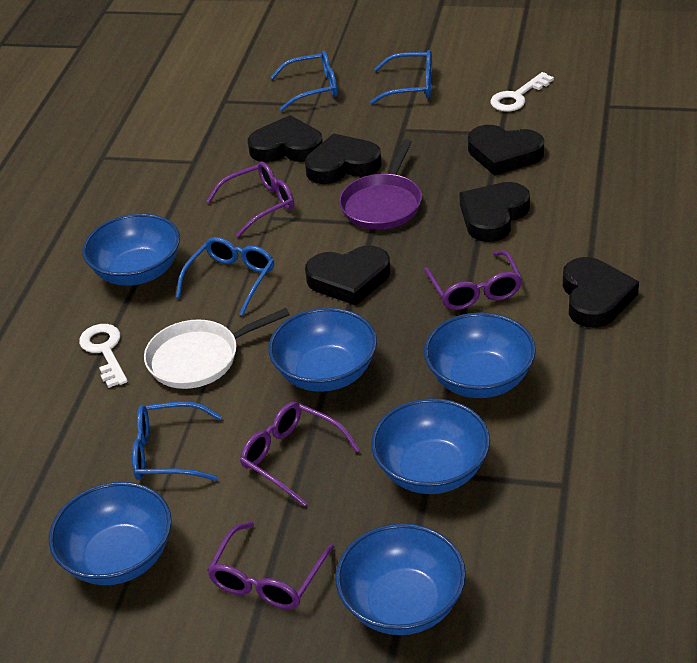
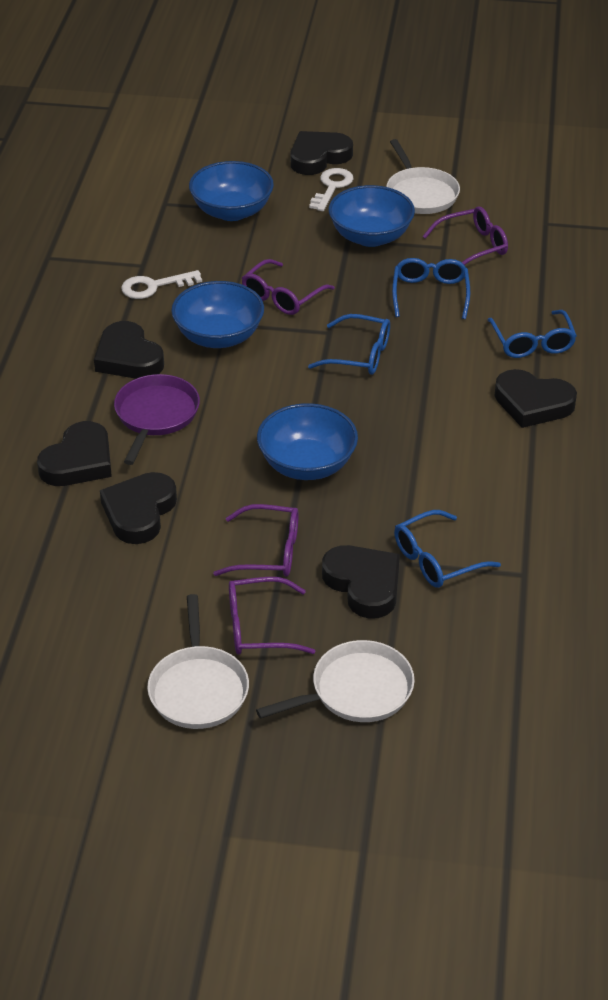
blue bowl: 6 -> 4
white pan: 1 -> 3

